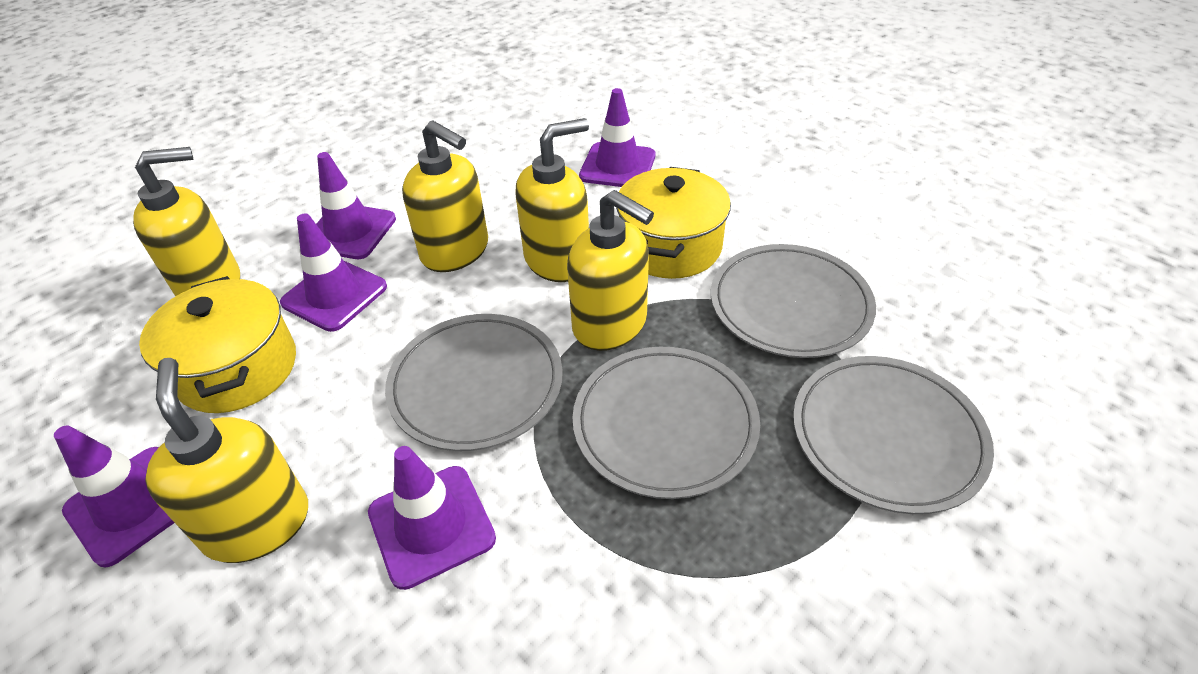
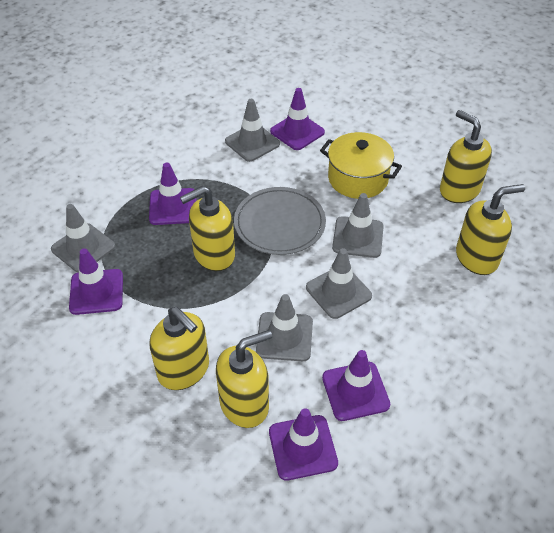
grey plate: 4 -> 1
grey traffic cone: 0 -> 5
yellow pot: 2 -> 1

